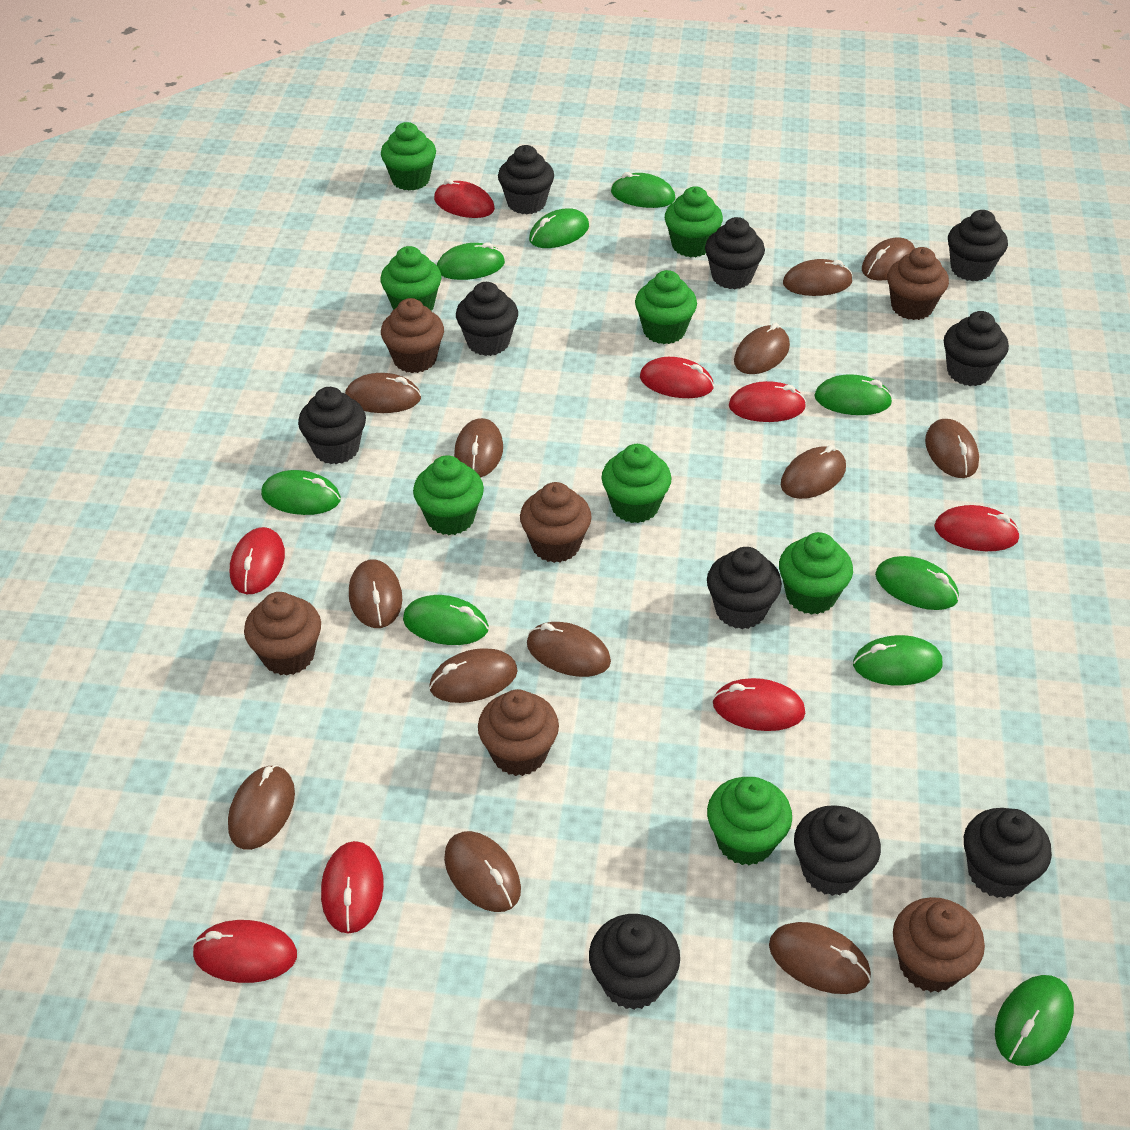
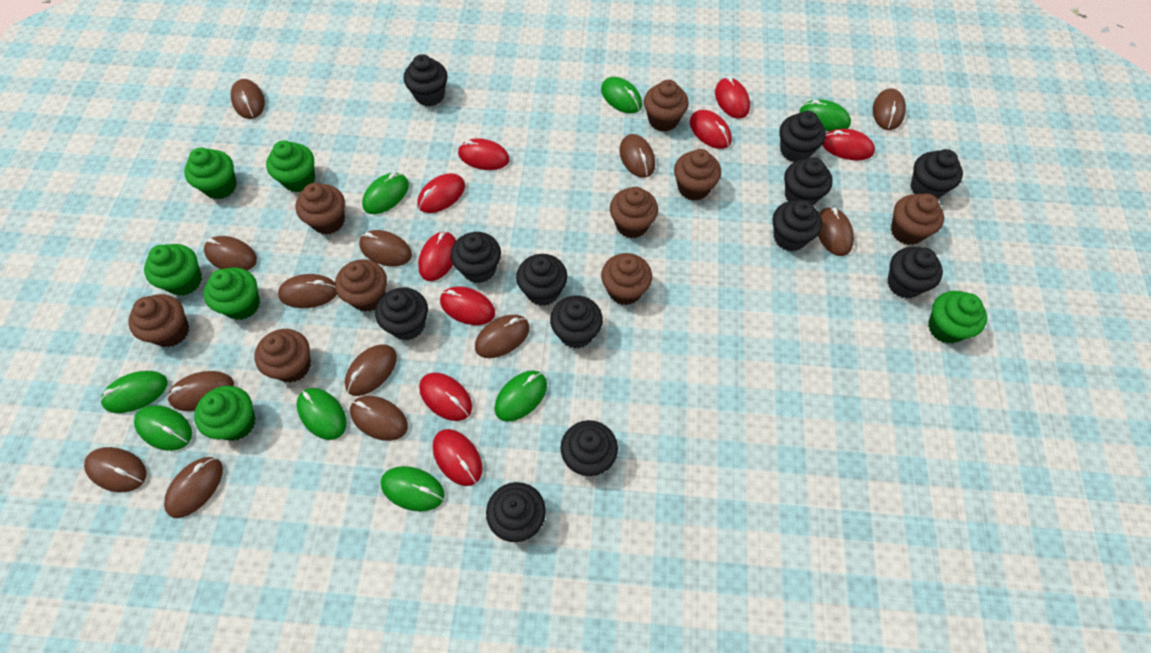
black cupcake: 10 -> 12
brown cupcake: 6 -> 9
green cupcake: 8 -> 6
green mouse: 9 -> 8
red mouse: 8 -> 9

